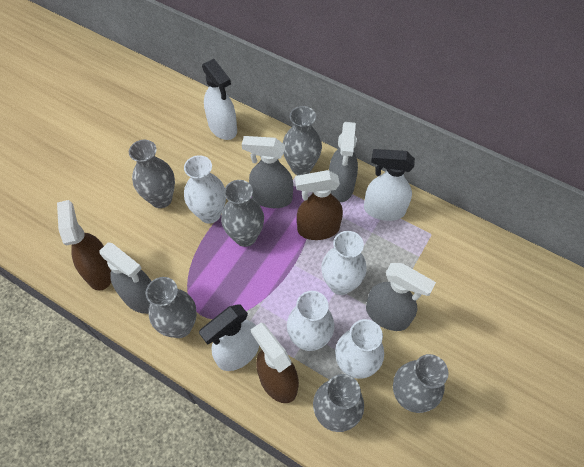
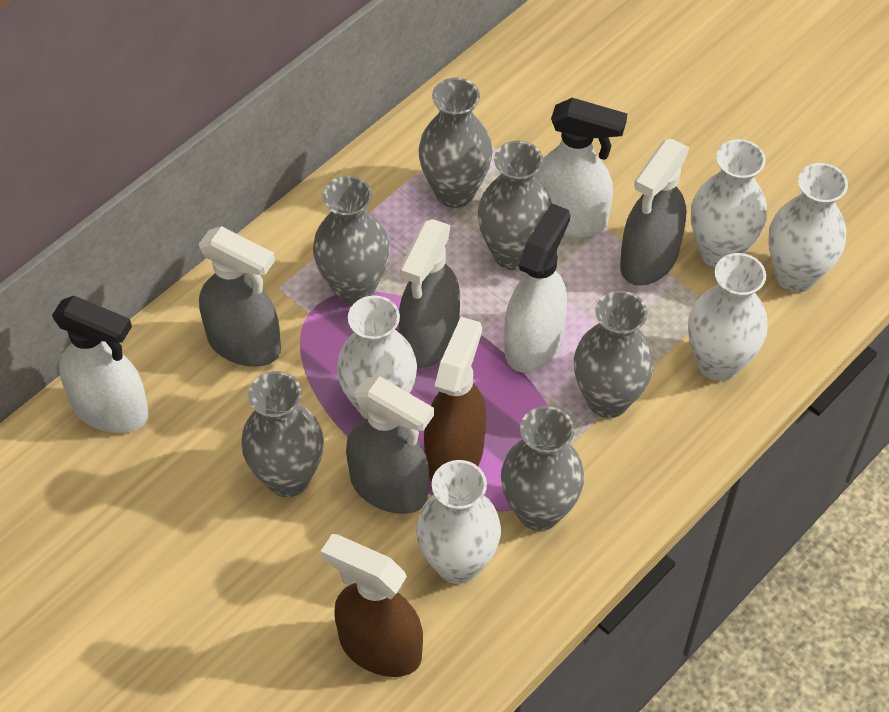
brown spray bottle: 3 -> 2
white vase: 4 -> 5

